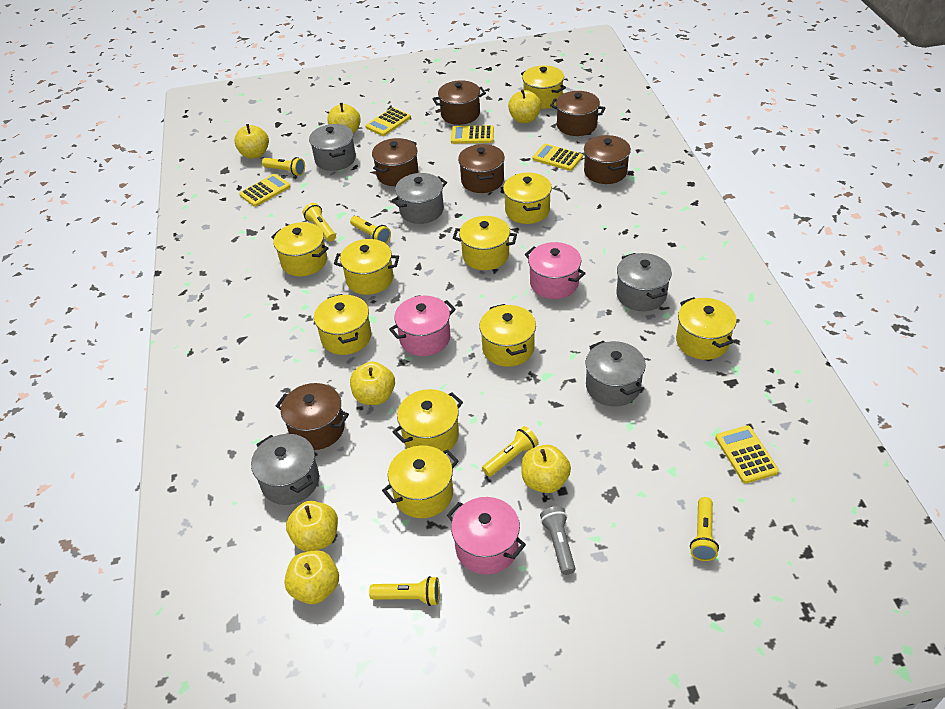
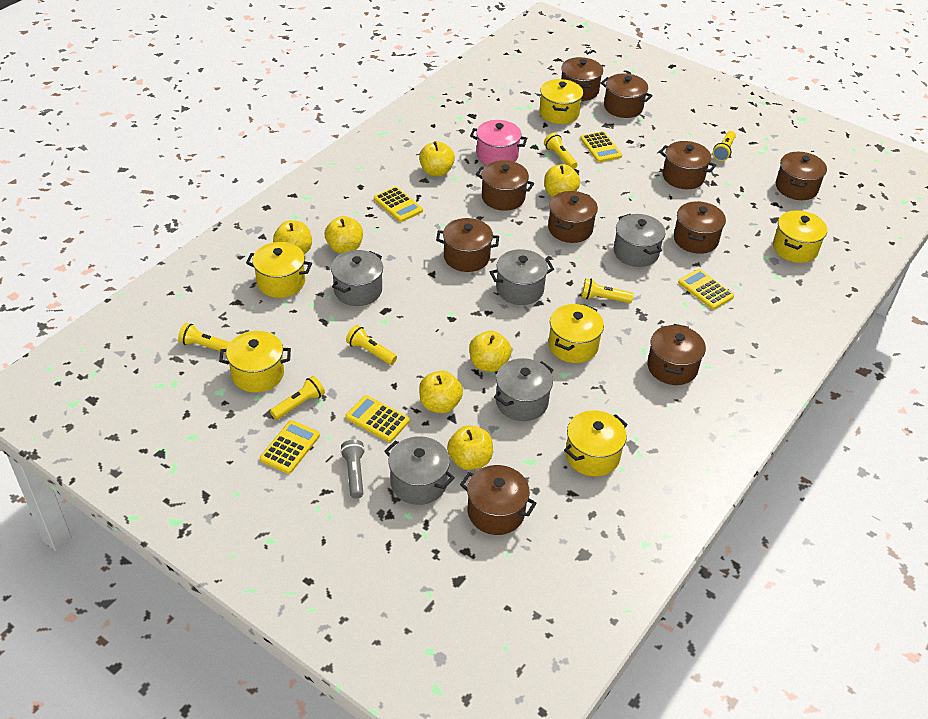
brown pot: 6 -> 10
pink pot: 3 -> 1
yellow pot: 10 -> 6

